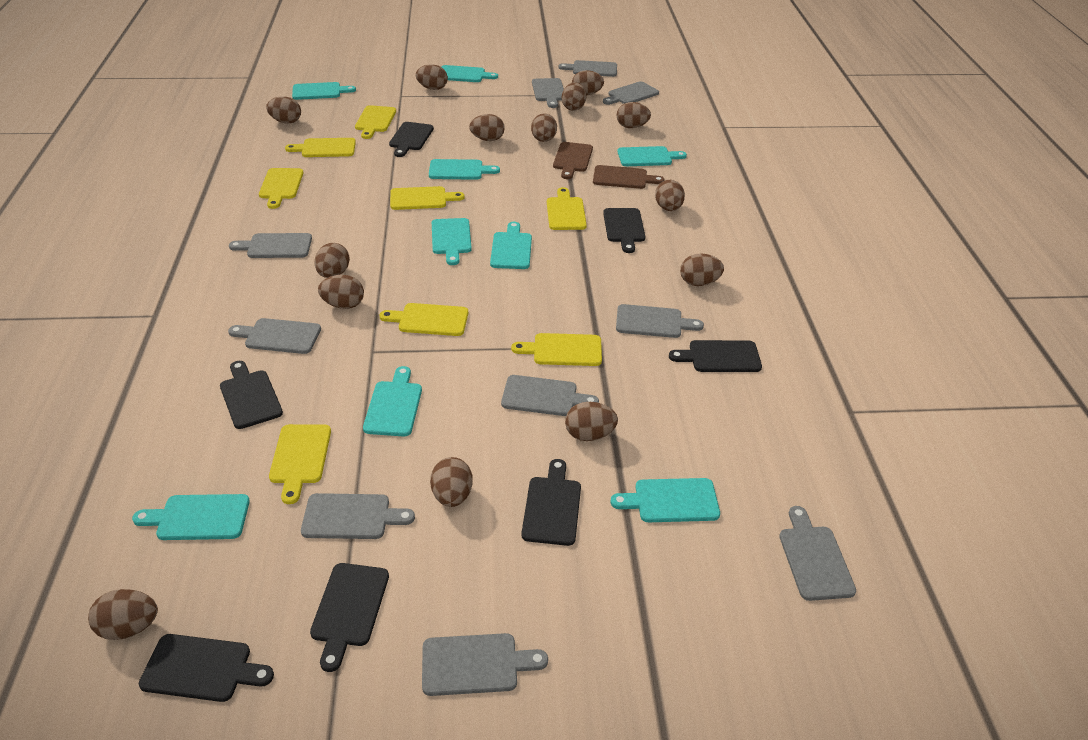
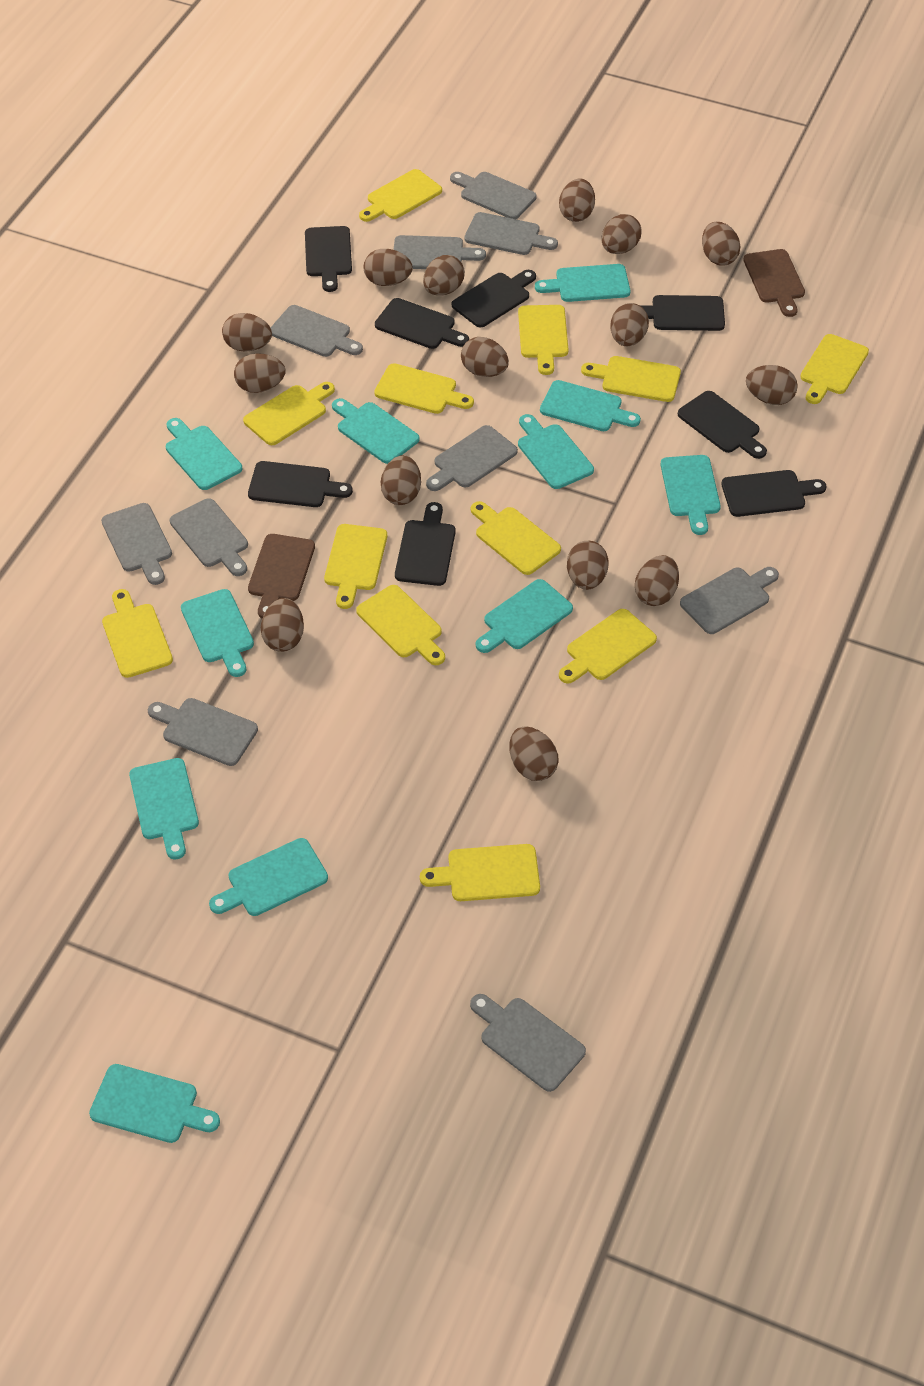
black cutting board: 7 -> 8
brown egg: 14 -> 15
turquoise cutting board: 9 -> 11
yellow cutting board: 8 -> 12

